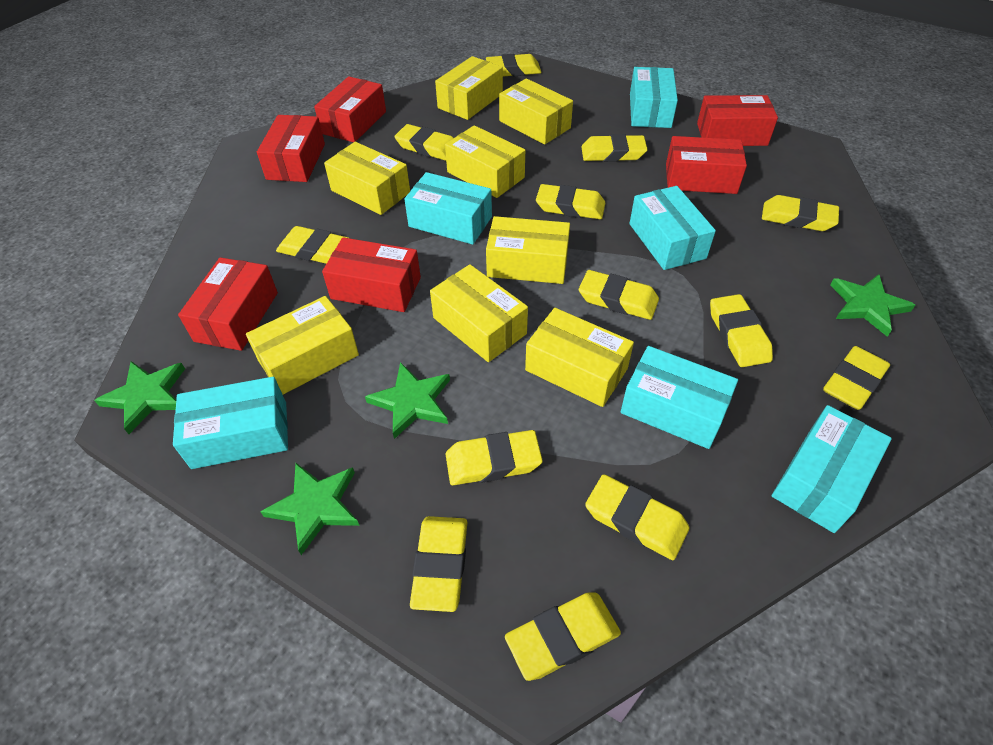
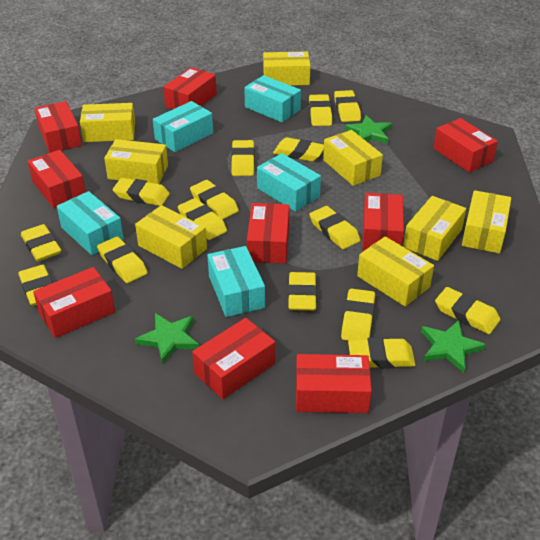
green star: 4 -> 3
red box: 6 -> 9
turquoise box: 6 -> 5
yellow eraser: 13 -> 15

